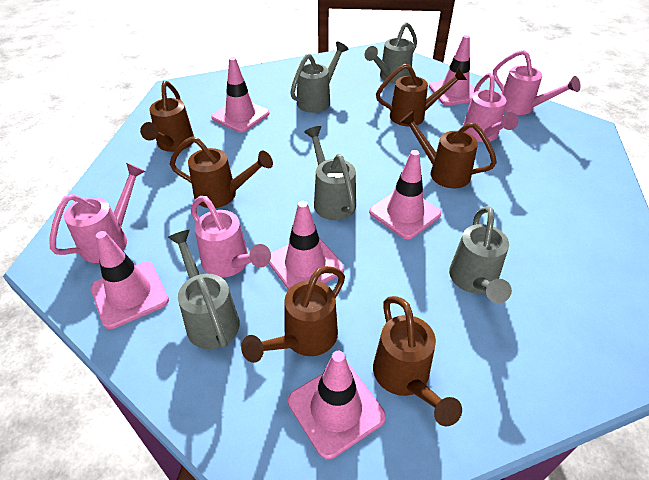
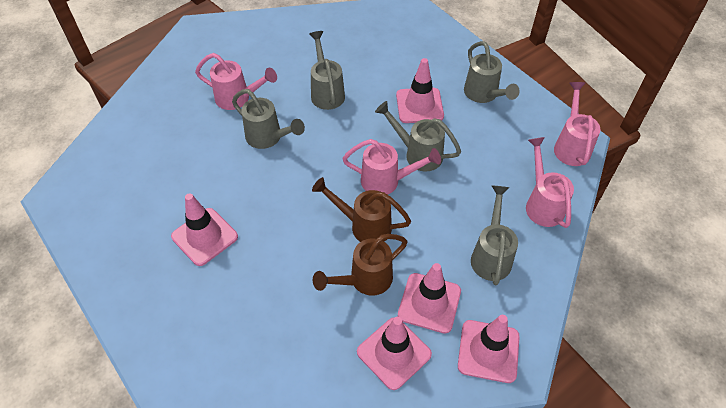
brown watering can: 6 -> 2
pink traffic cone: 6 -> 5

